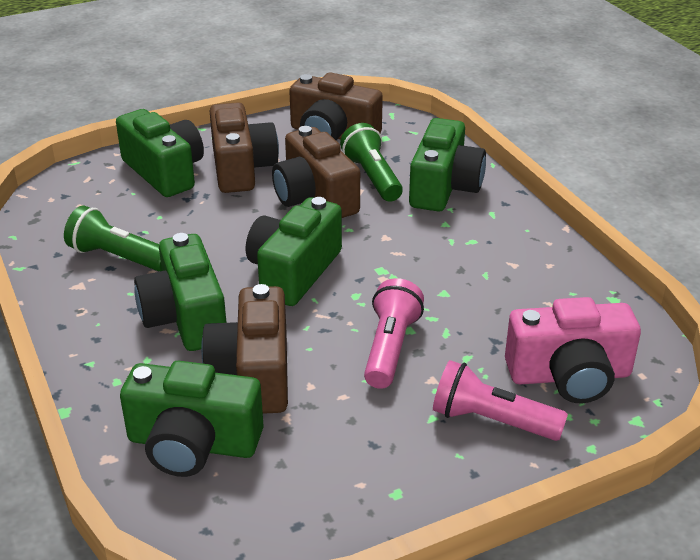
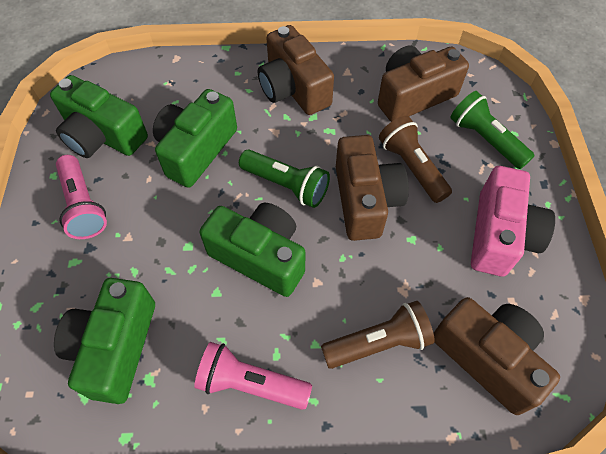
brown flashlight: 0 -> 2
green camera: 5 -> 4

